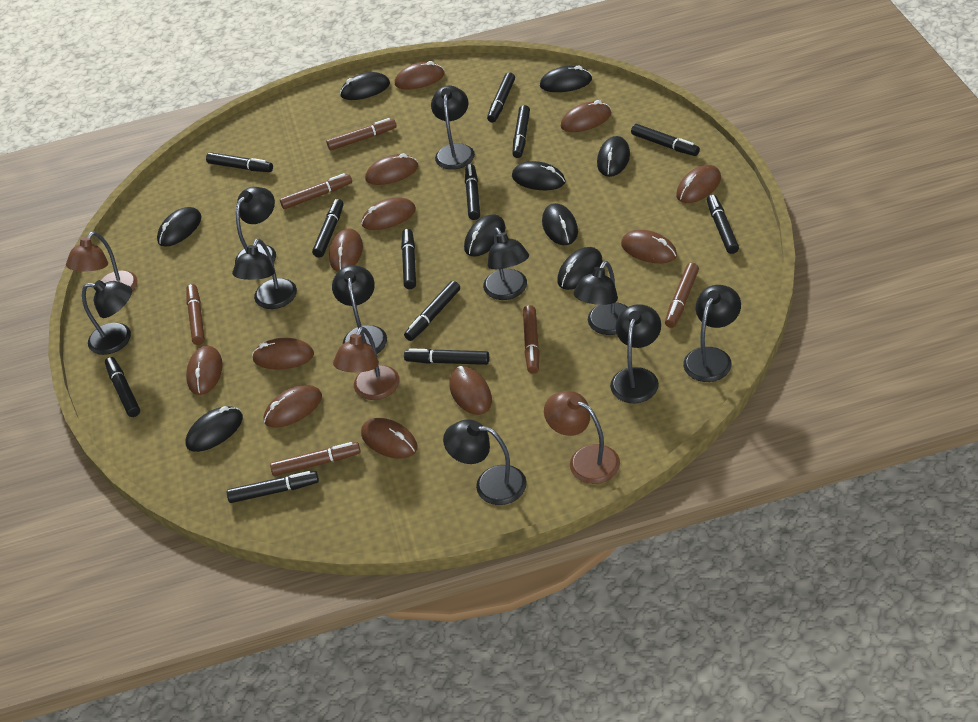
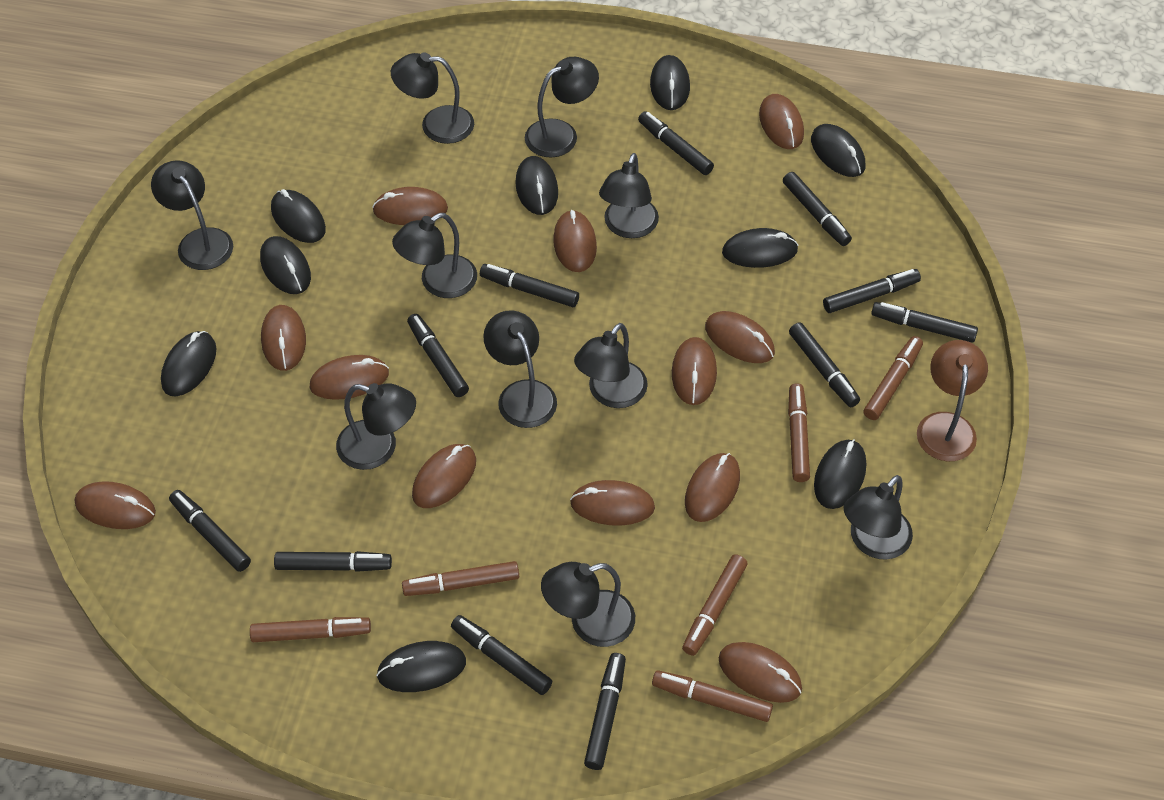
black marker: 12 -> 11
brown lamp: 3 -> 1

